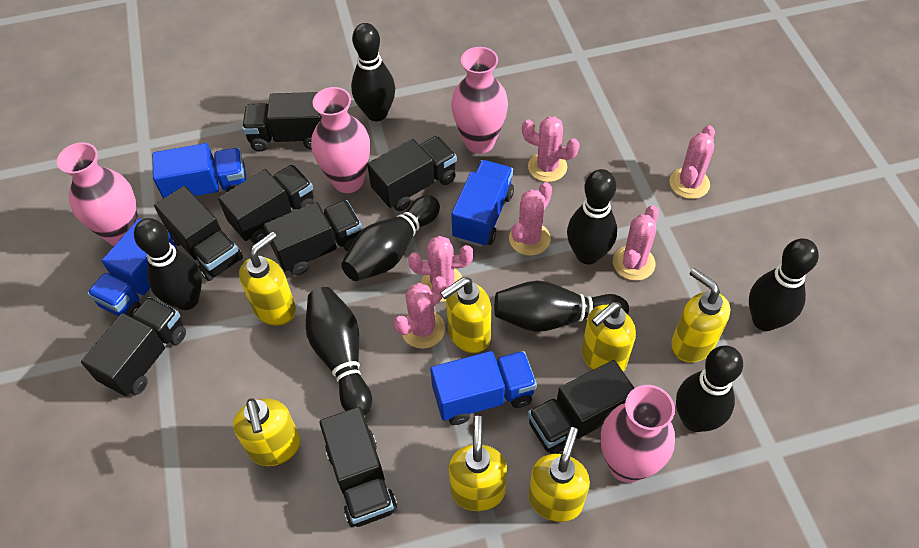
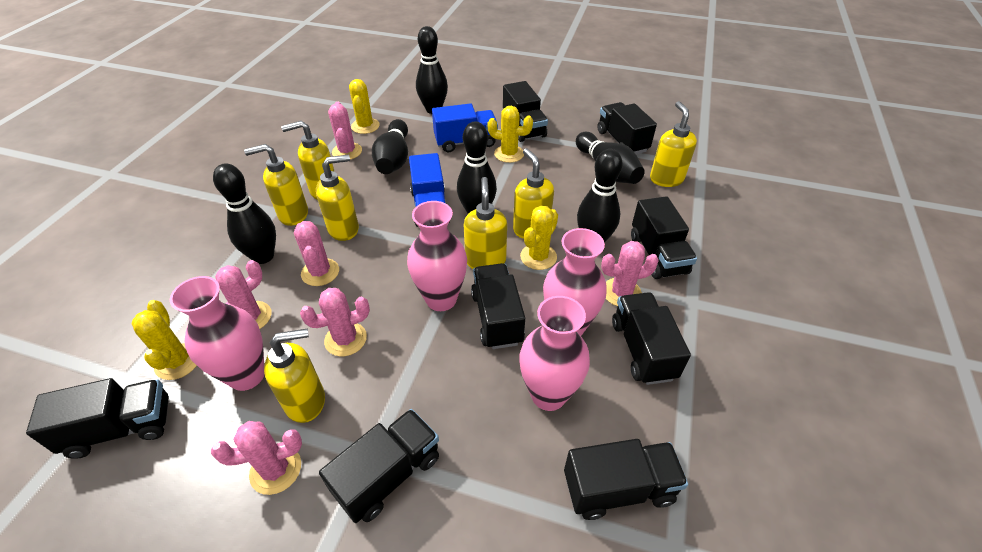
black bowling pin: 8 -> 6
blue truck: 4 -> 2
yellow cactus: 0 -> 4

